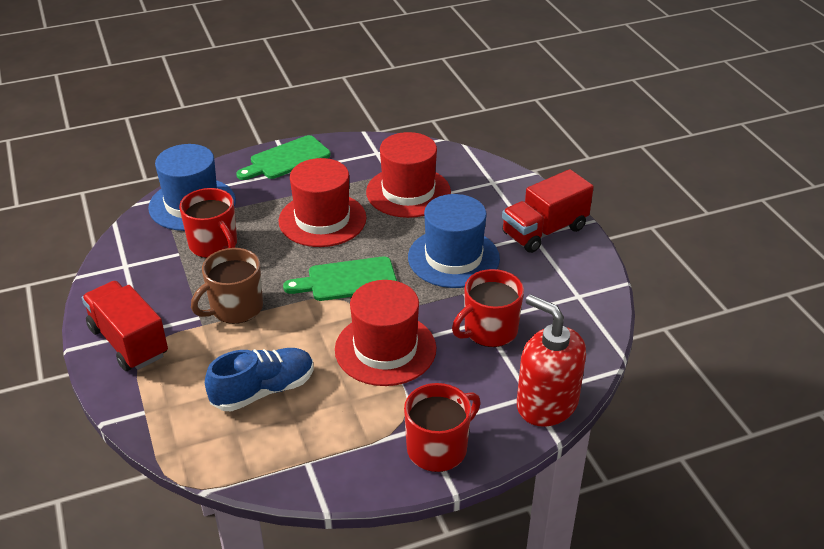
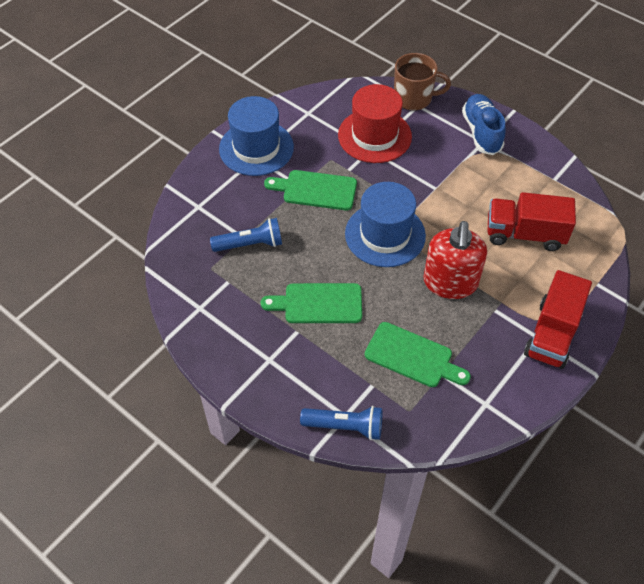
blue flashlight: 0 -> 2
green cutting board: 2 -> 3
red hat: 3 -> 1
red mug: 3 -> 0

